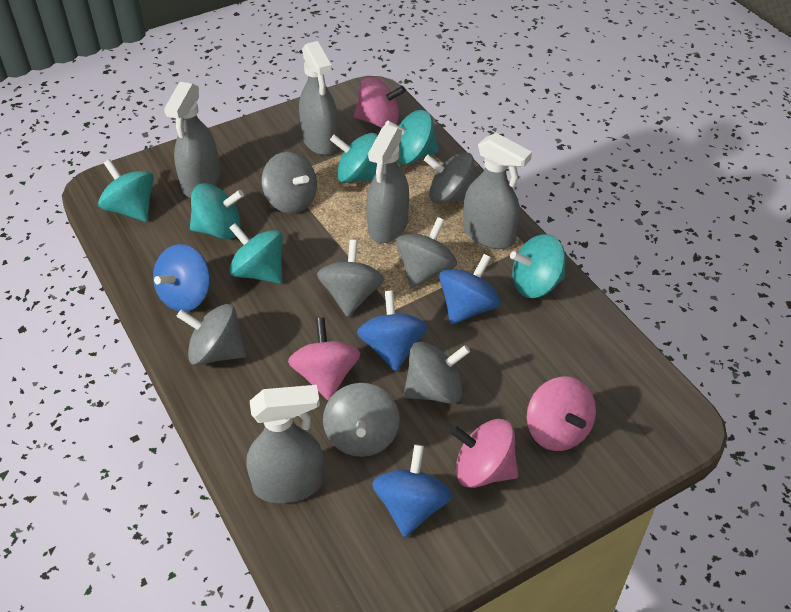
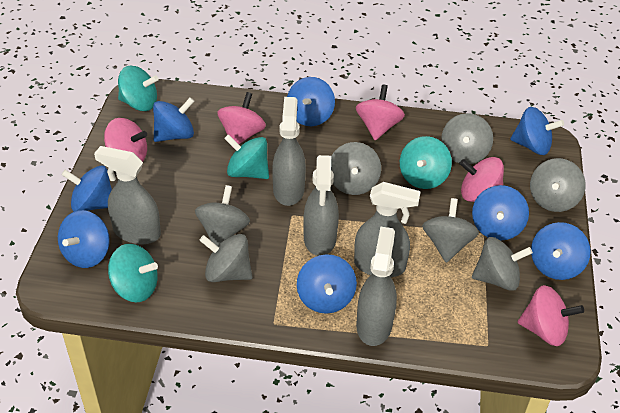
blue spinning top: 4 -> 8
pink spinning top: 4 -> 5
turquoise spinning top: 6 -> 4

